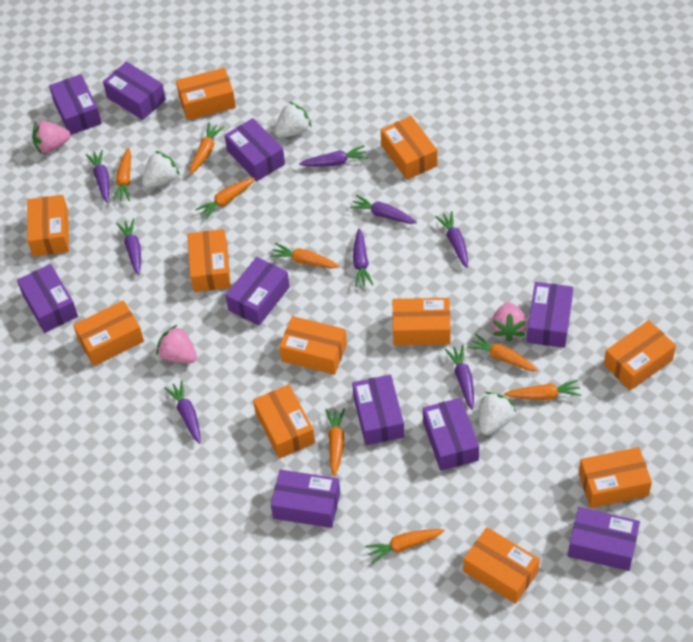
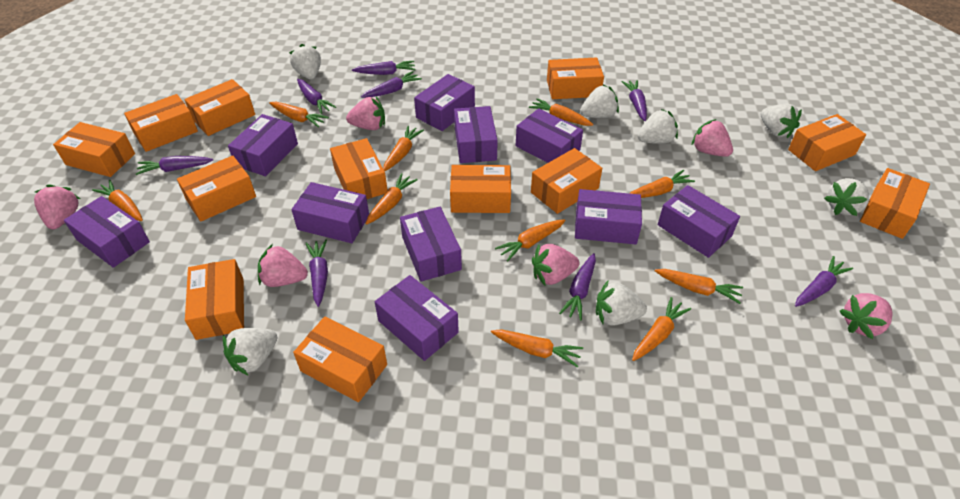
orange box: 11 -> 12
orange carrot: 8 -> 10
pink strawberry: 3 -> 6
white strawberry: 3 -> 7

